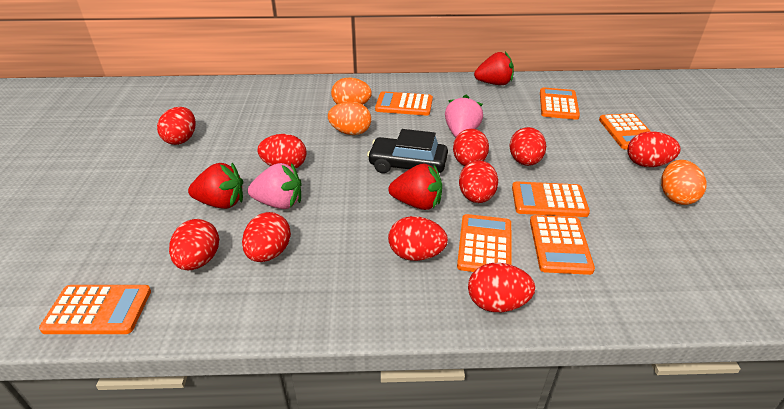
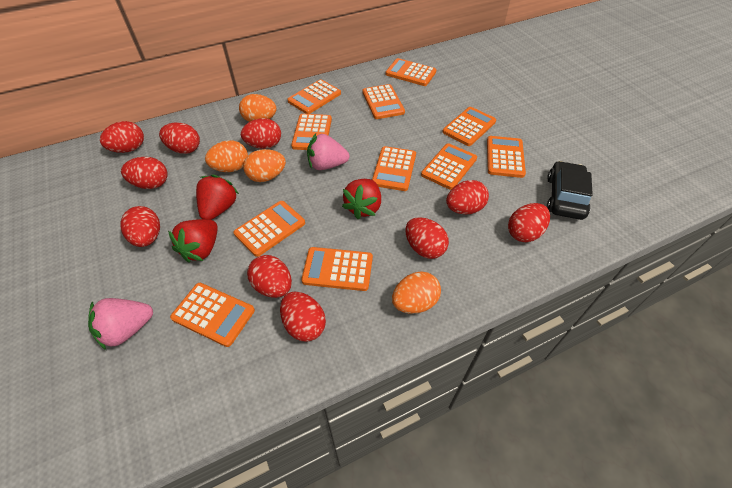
orange calculator: 7 -> 11
orange egg: 3 -> 4

